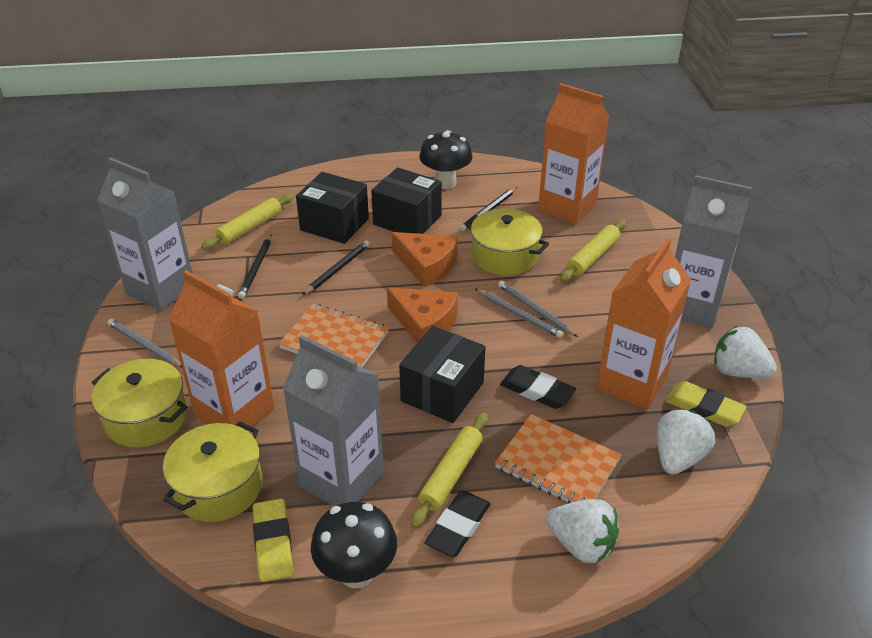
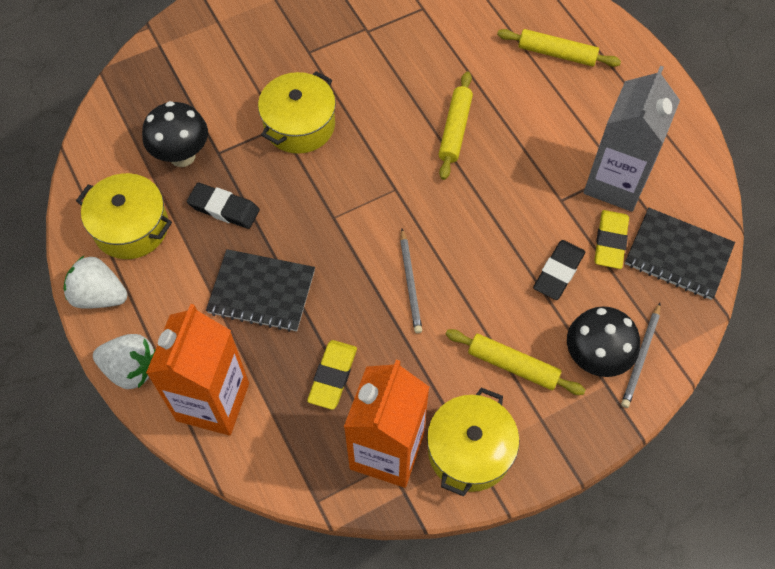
black box: 3 -> 0
black notebook: 0 -> 2
black pencil: 3 -> 0
grey carton: 3 -> 1
grey pencil: 3 -> 2
orange carton: 3 -> 2
orange cheese: 2 -> 0
orange notebook: 2 -> 0
white strawberry: 3 -> 2

